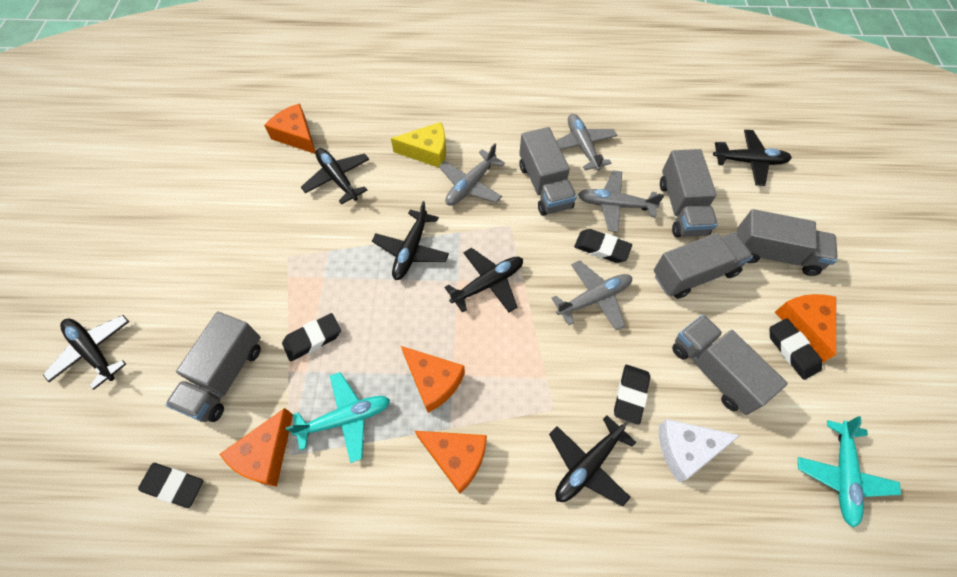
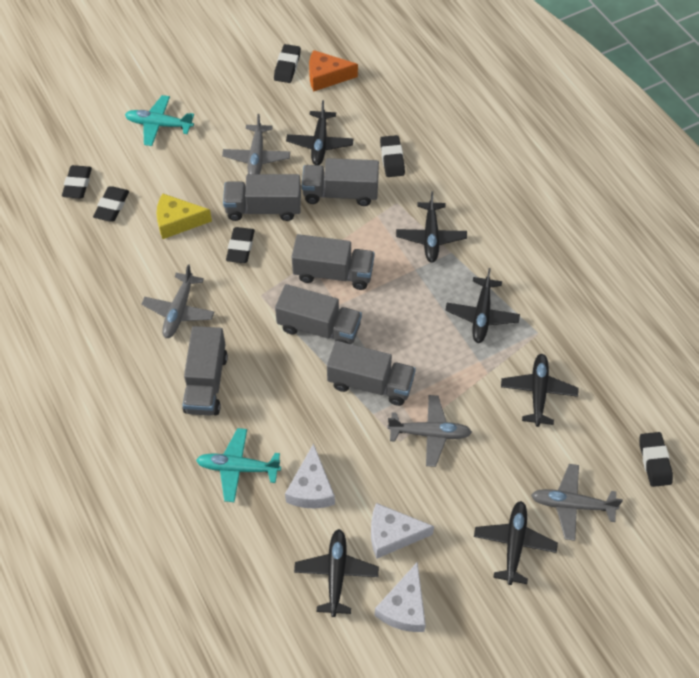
black eraser: 5 -> 6
orange cheese: 5 -> 1
white cheese: 1 -> 3

